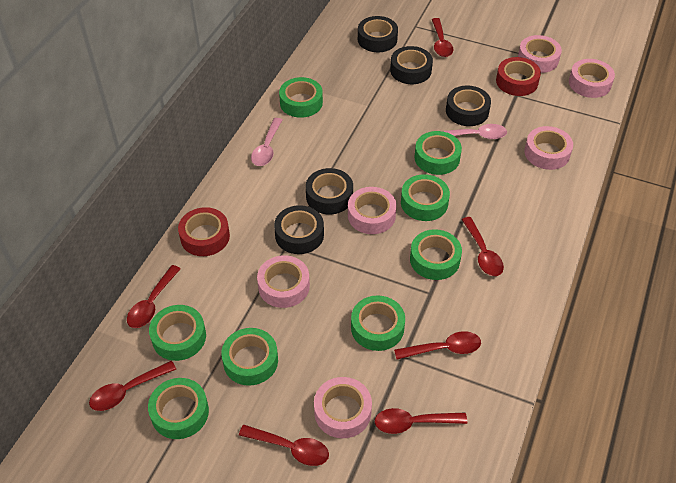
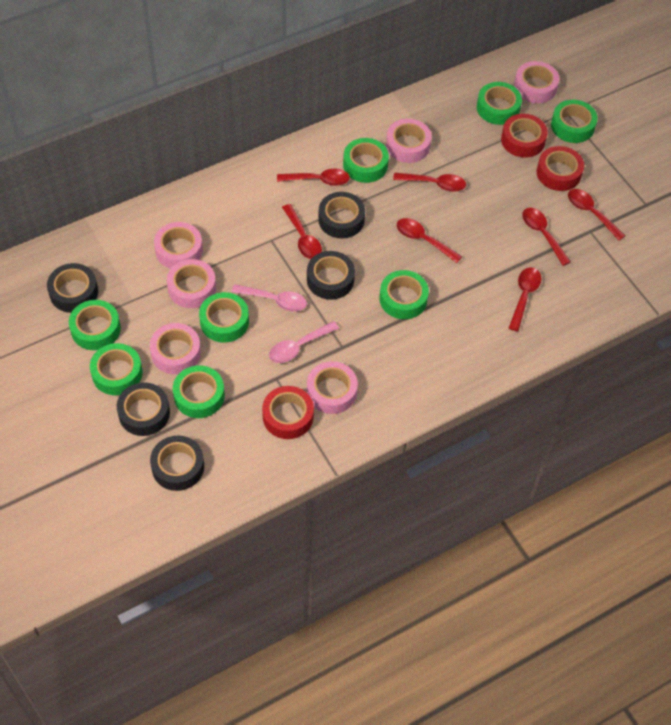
red tape: 2 -> 3

